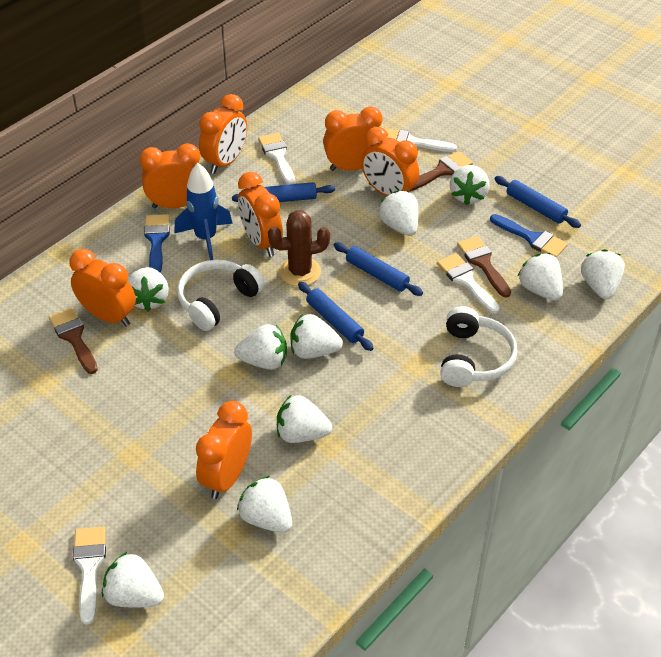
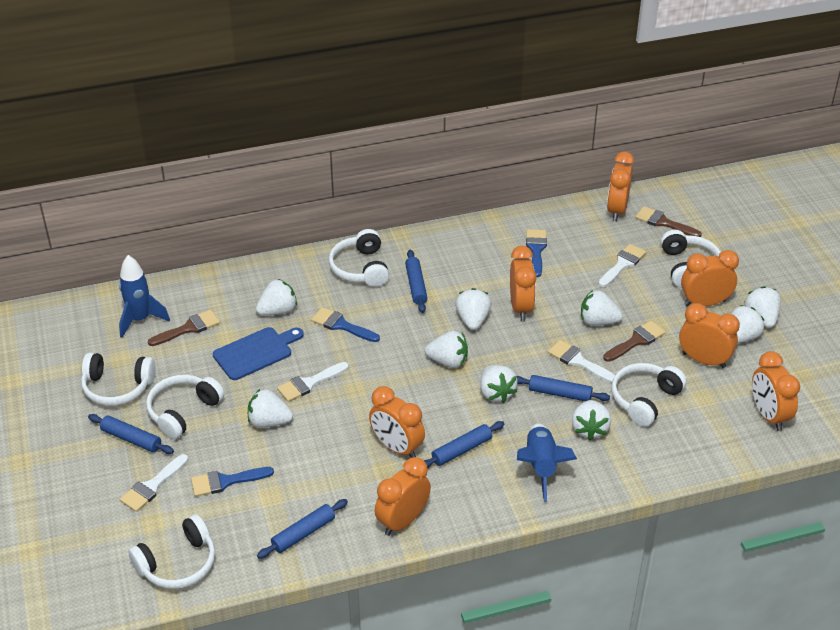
blue brush: 2 -> 3
blue cutting board: 0 -> 1
blue rocket: 1 -> 2
blue rolling pin: 4 -> 5
brown cactus: 1 -> 0
white headphones: 2 -> 6
white strawberry: 10 -> 9

